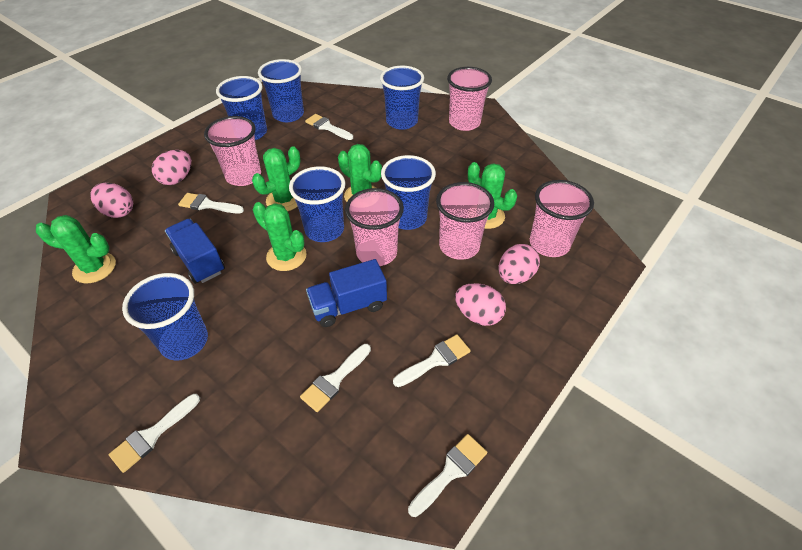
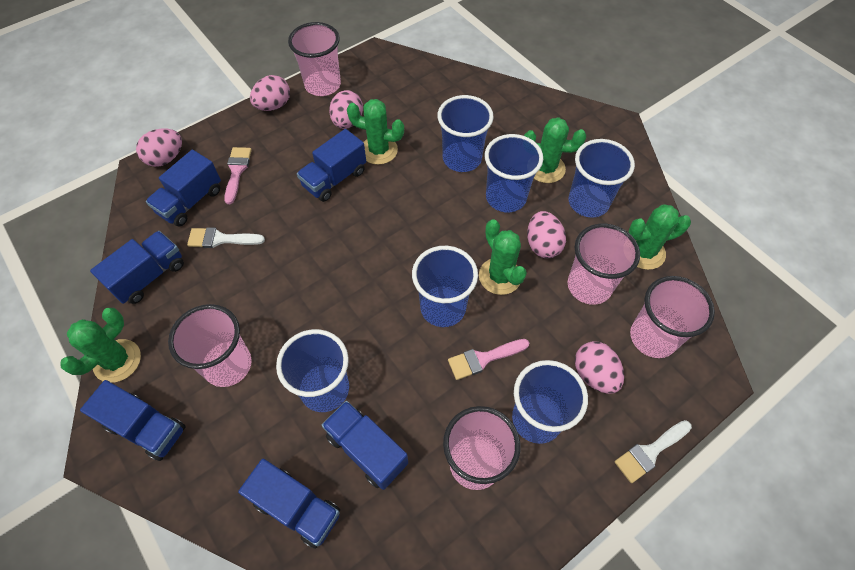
blue truck: 2 -> 6
pink brush: 0 -> 2
pink egg: 4 -> 5
white brush: 6 -> 2

